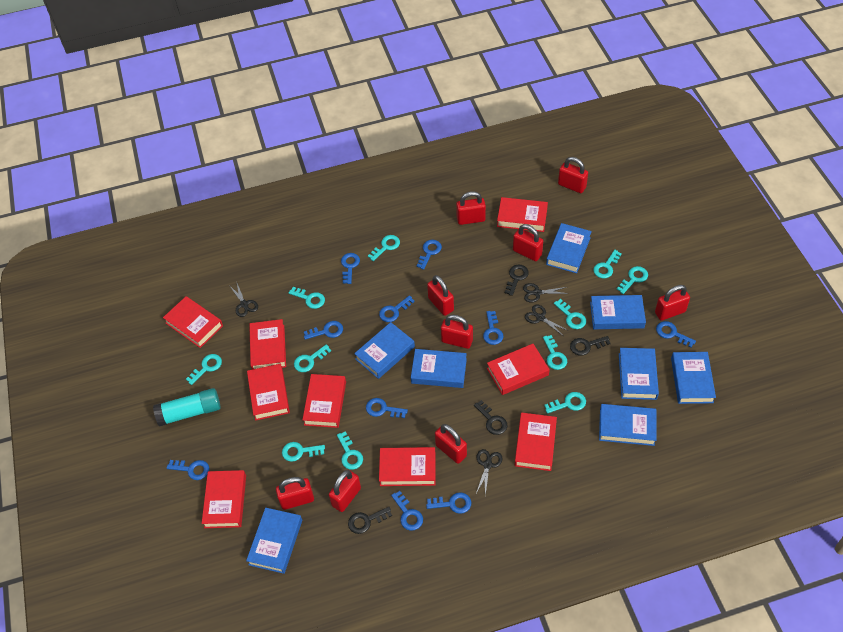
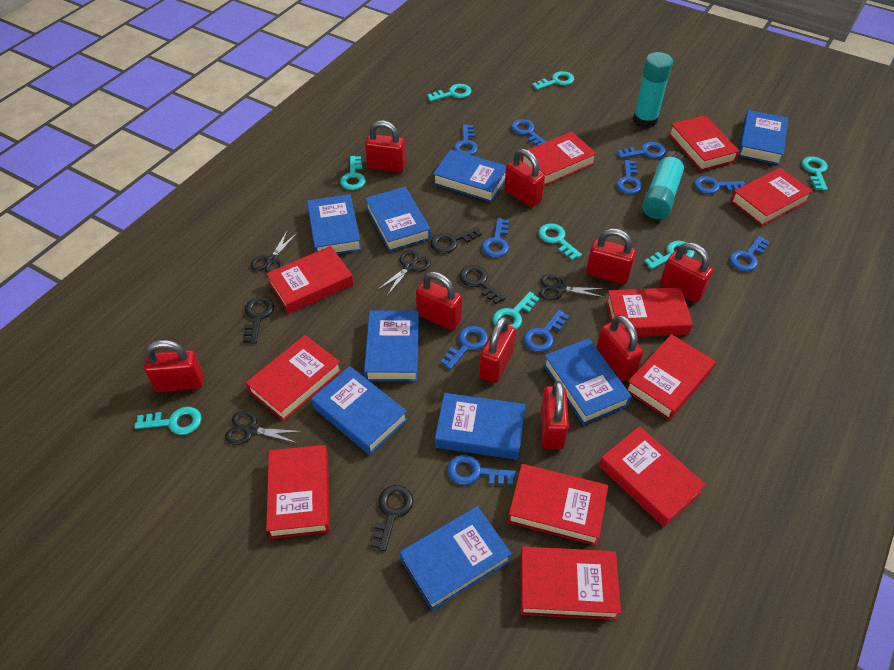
blue book: 8 -> 9
red book: 9 -> 11
turquoise glue stick: 1 -> 2
turquoise key: 11 -> 8

